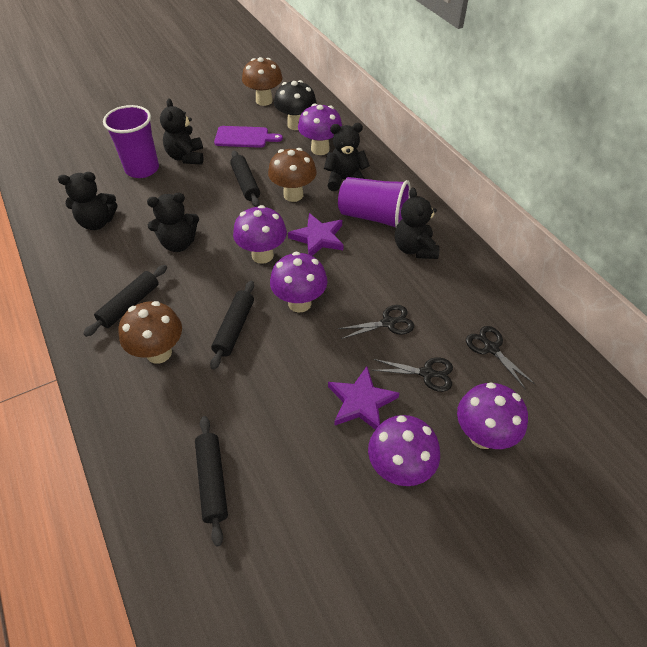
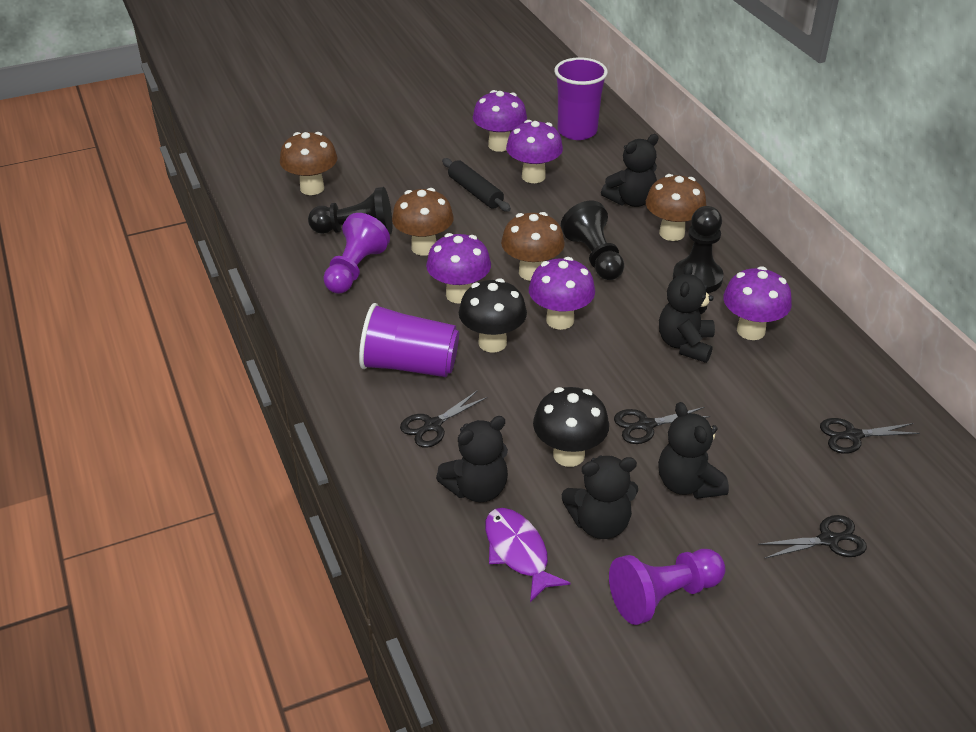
black mushroom: 1 -> 2
black pawn: 0 -> 3
black rolling pin: 4 -> 1
black scissors: 3 -> 4
brown mushroom: 3 -> 4
purple cutting board: 1 -> 0
purple fish: 0 -> 1
purple pawn: 0 -> 2
purple star: 2 -> 0

